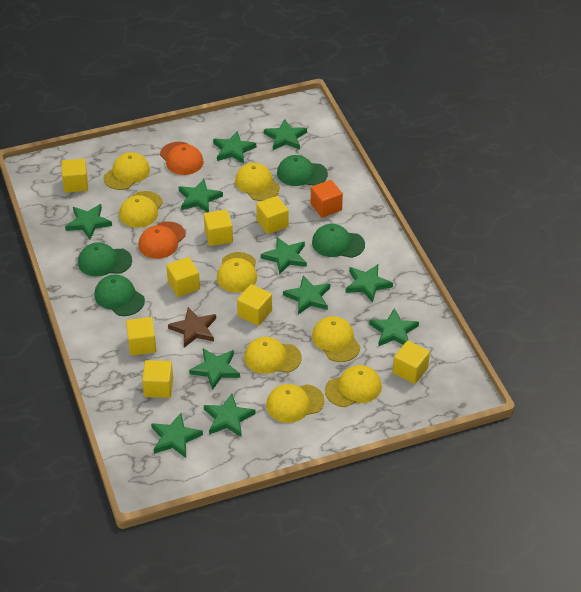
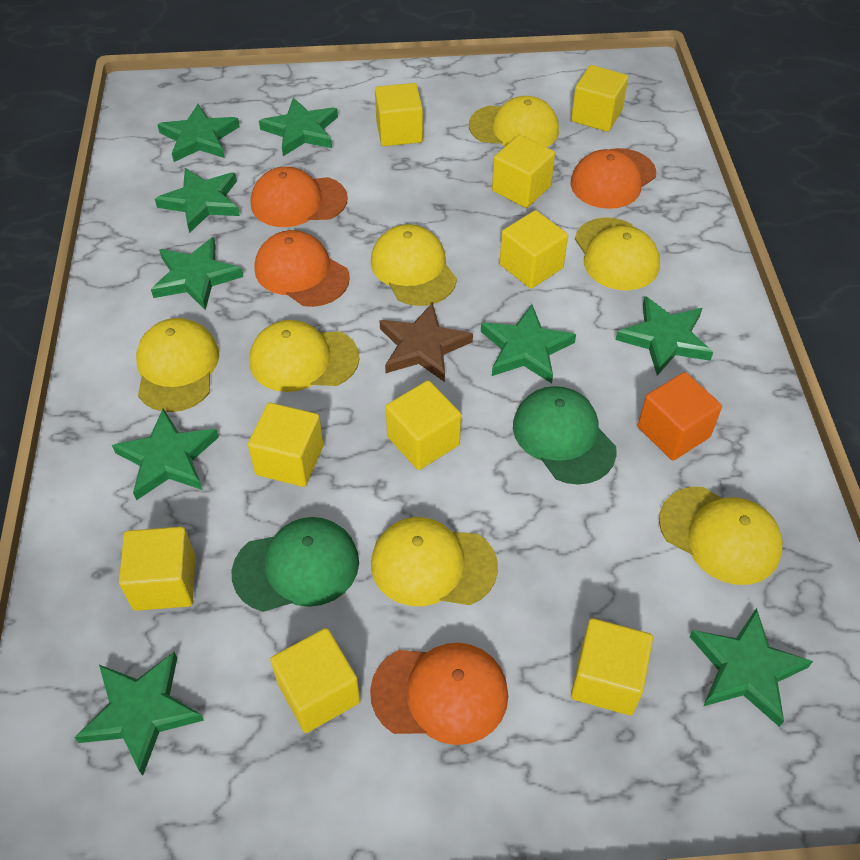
green cap: 4 -> 2
green star: 11 -> 9
orange cap: 2 -> 4
yellow cap: 8 -> 7
yellow cube: 8 -> 9

